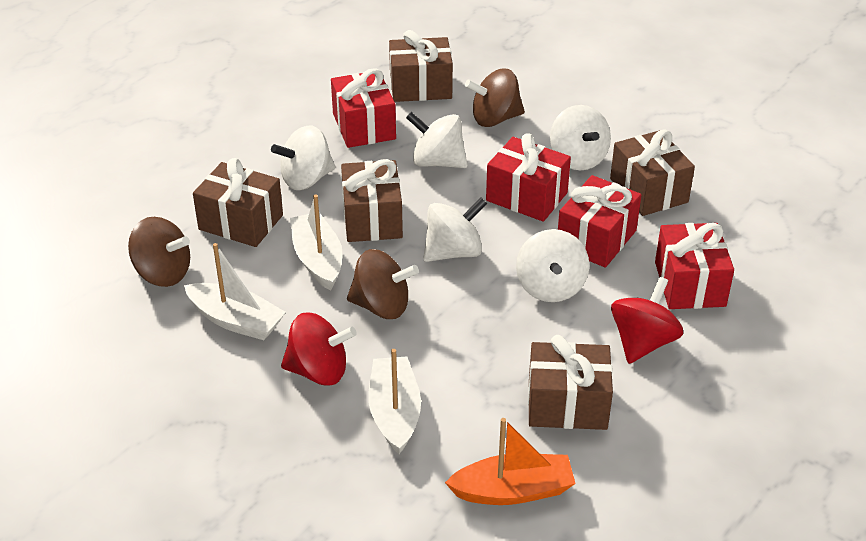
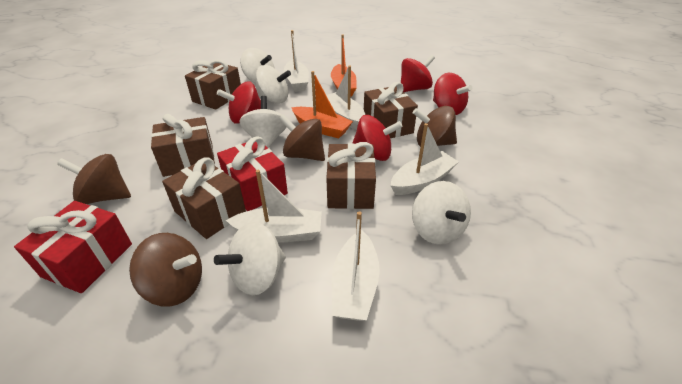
brown spinning top: 3 -> 4
orange boat: 1 -> 2
red gift: 4 -> 2
red spinning top: 2 -> 4
white boat: 3 -> 5

